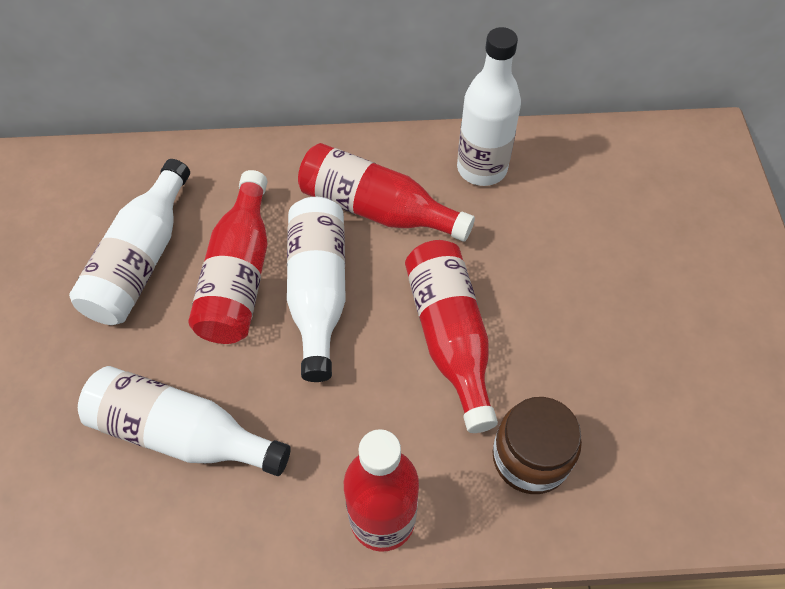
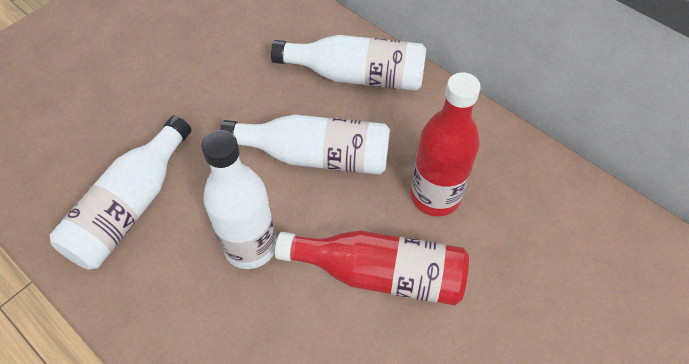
brown jar: 1 -> 0
red bottle: 4 -> 2

